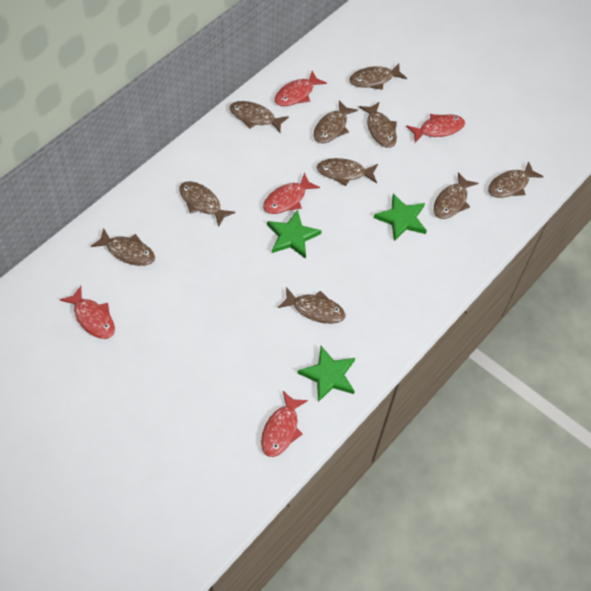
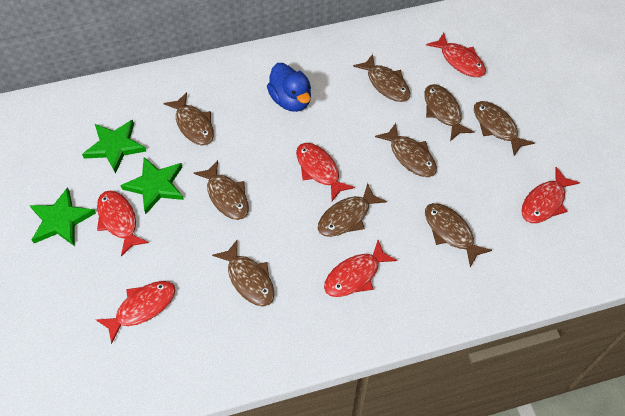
blue duck: 0 -> 1
brown fish: 10 -> 9
red fish: 5 -> 6

